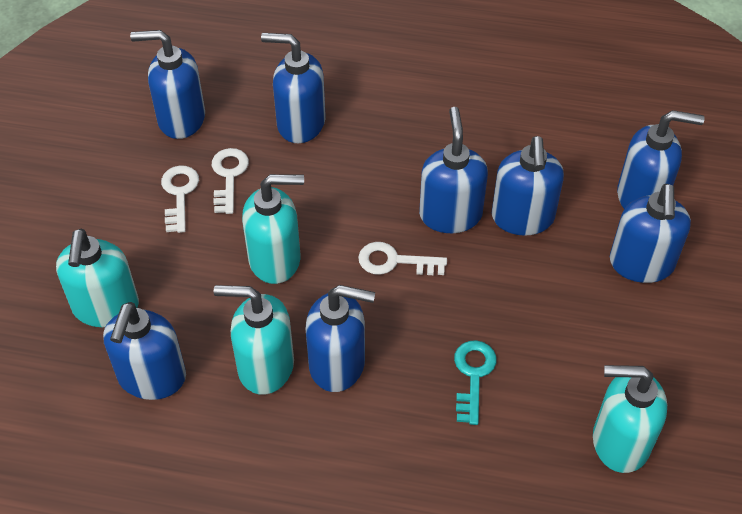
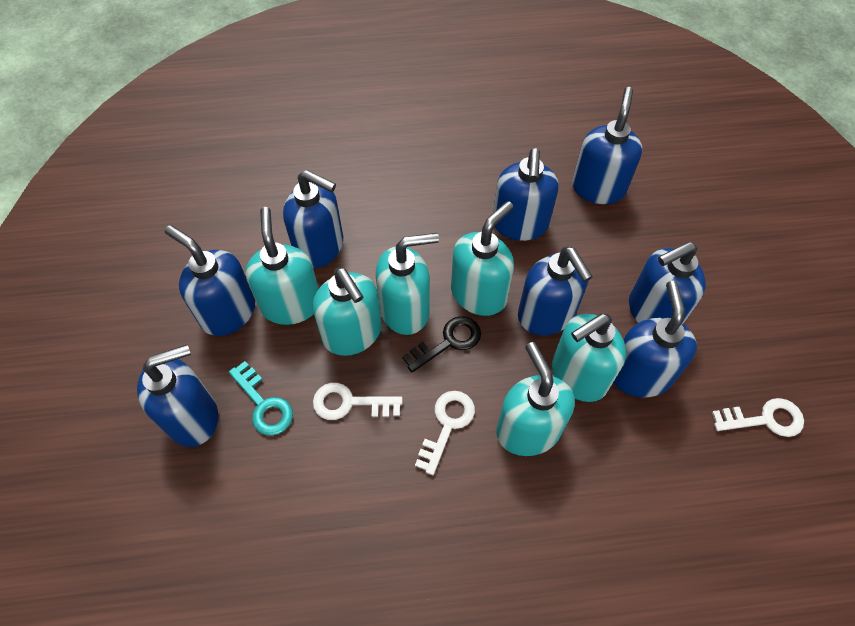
black key: 0 -> 1
turquoise soap dispenser: 4 -> 6

